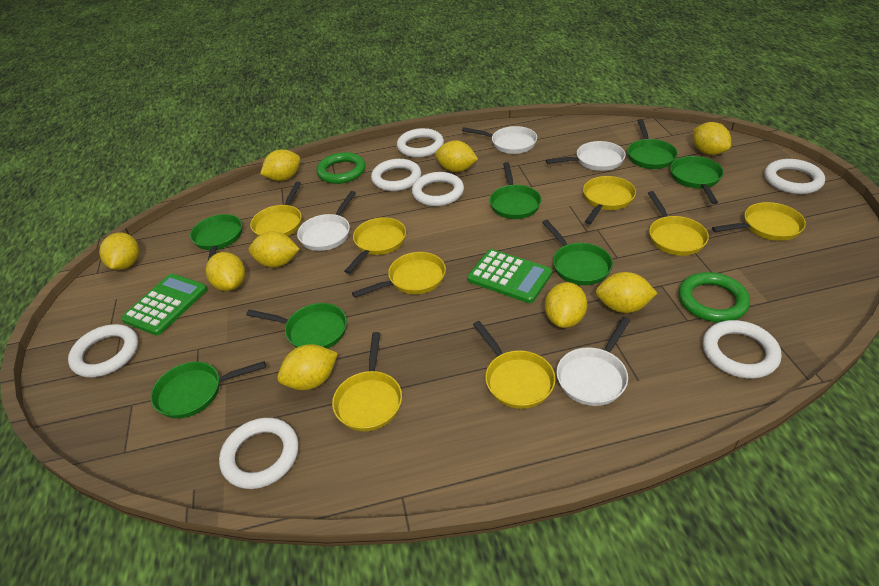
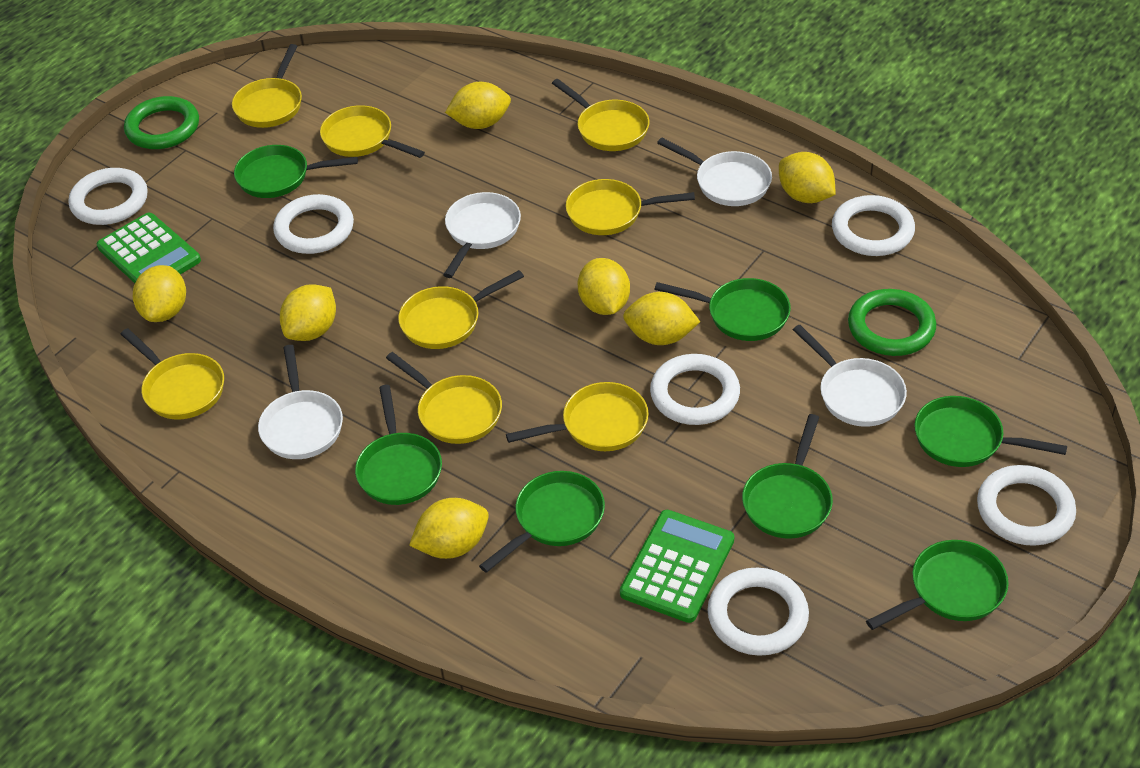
white ring: 7 -> 6
yellow lemon: 9 -> 7

